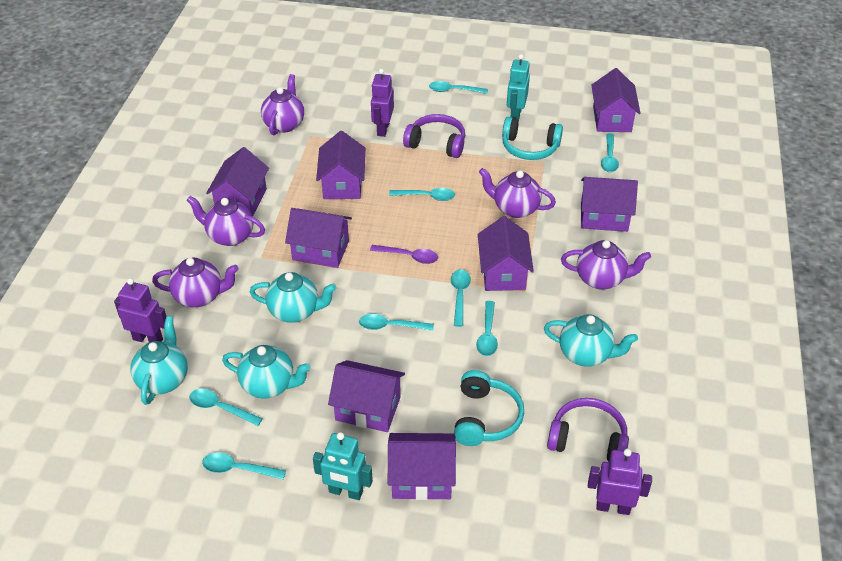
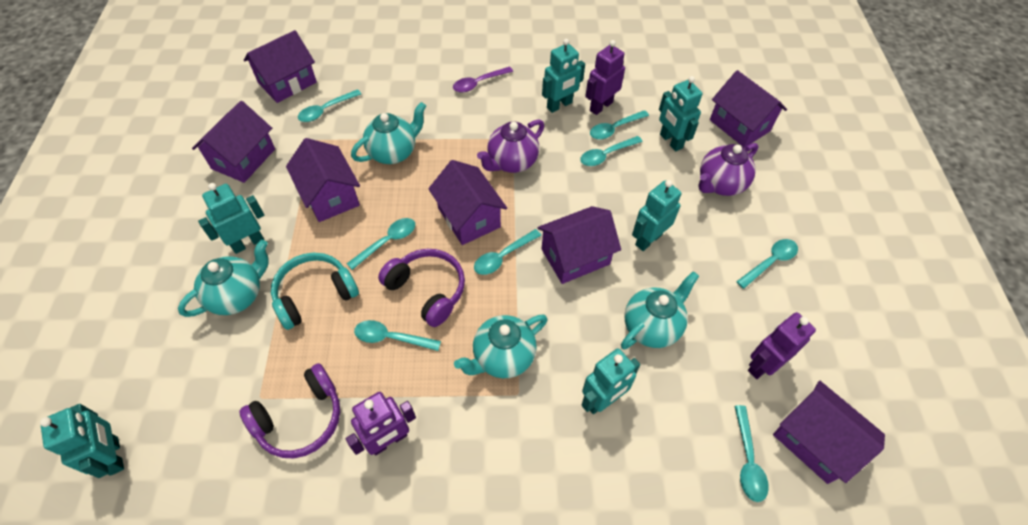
purple house: 8 -> 7
purple teapot: 5 -> 2
turquoise headphones: 2 -> 1
turquoise robot: 2 -> 6

